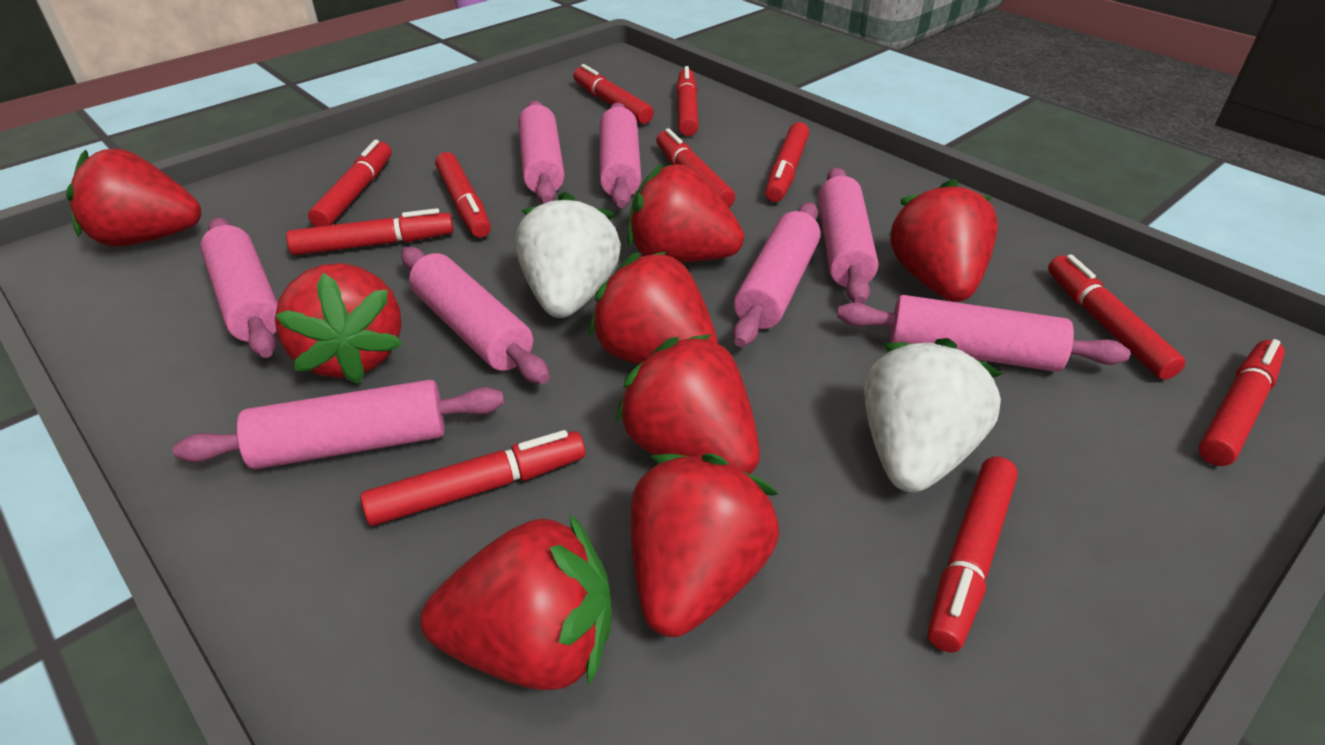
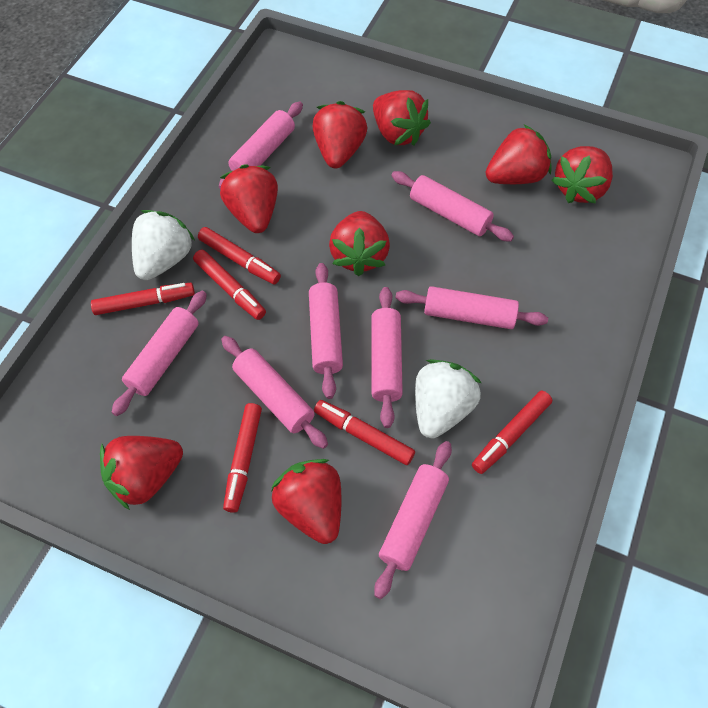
red marker: 11 -> 6

